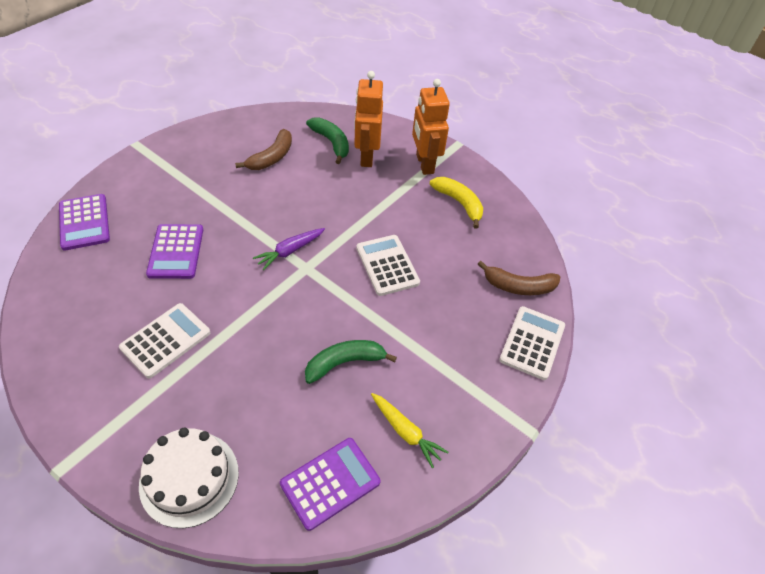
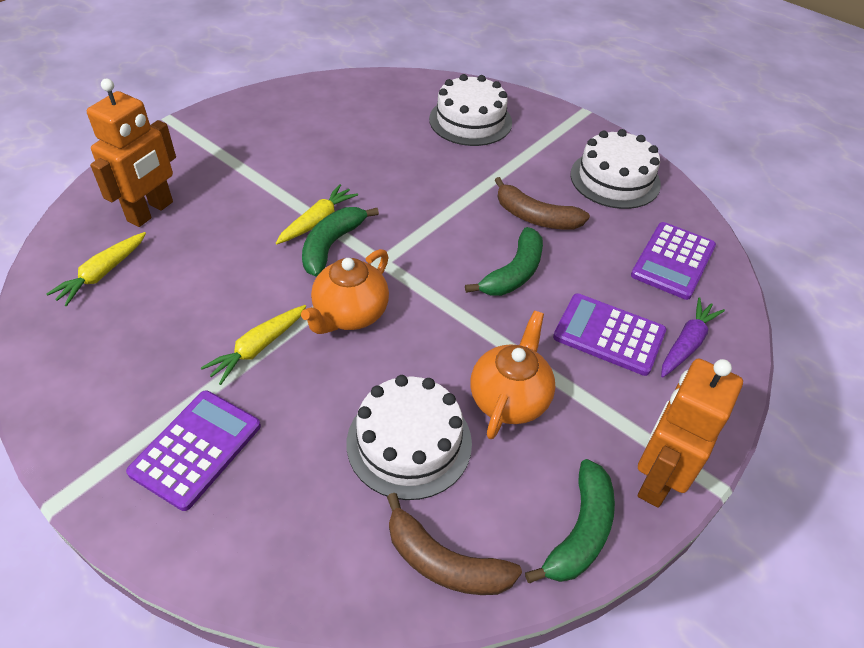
green banana: 2 -> 3
orange teapot: 0 -> 2
white cake: 1 -> 3
white calculator: 3 -> 0
yellow banana: 1 -> 0
yellow carrot: 1 -> 3

